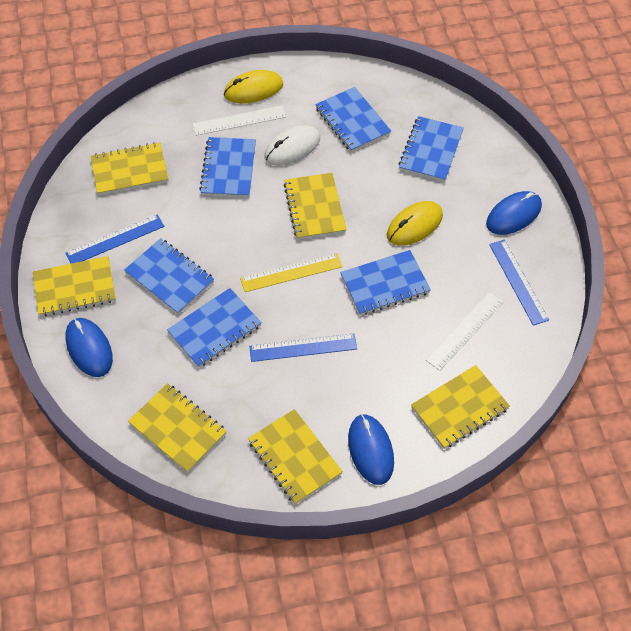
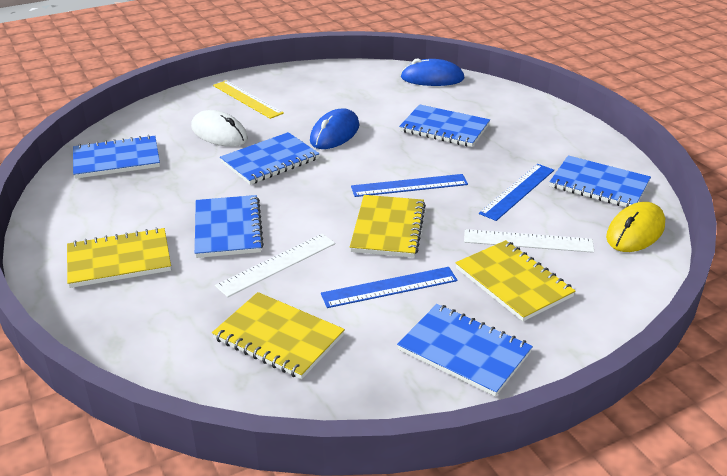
blue mouse: 3 -> 2
yellow mouse: 2 -> 1
yellow notebook: 6 -> 4

